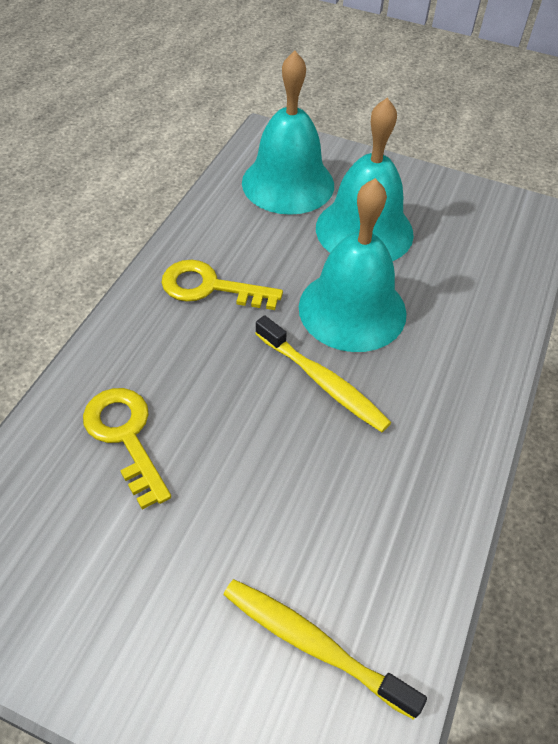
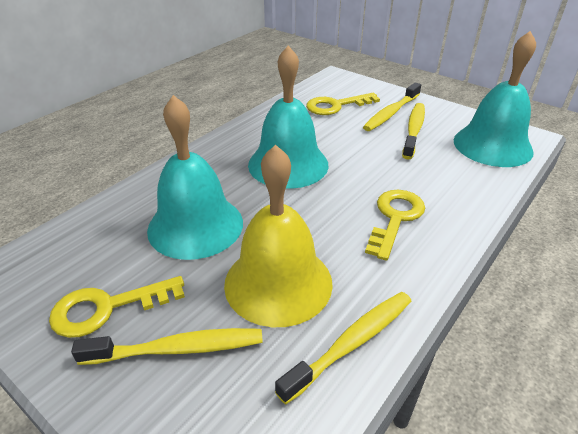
yellow bell: 0 -> 1
yellow key: 2 -> 3
yellow toothbrush: 2 -> 4

